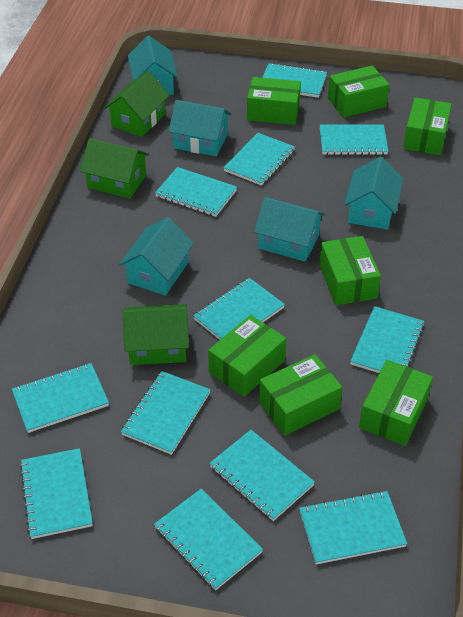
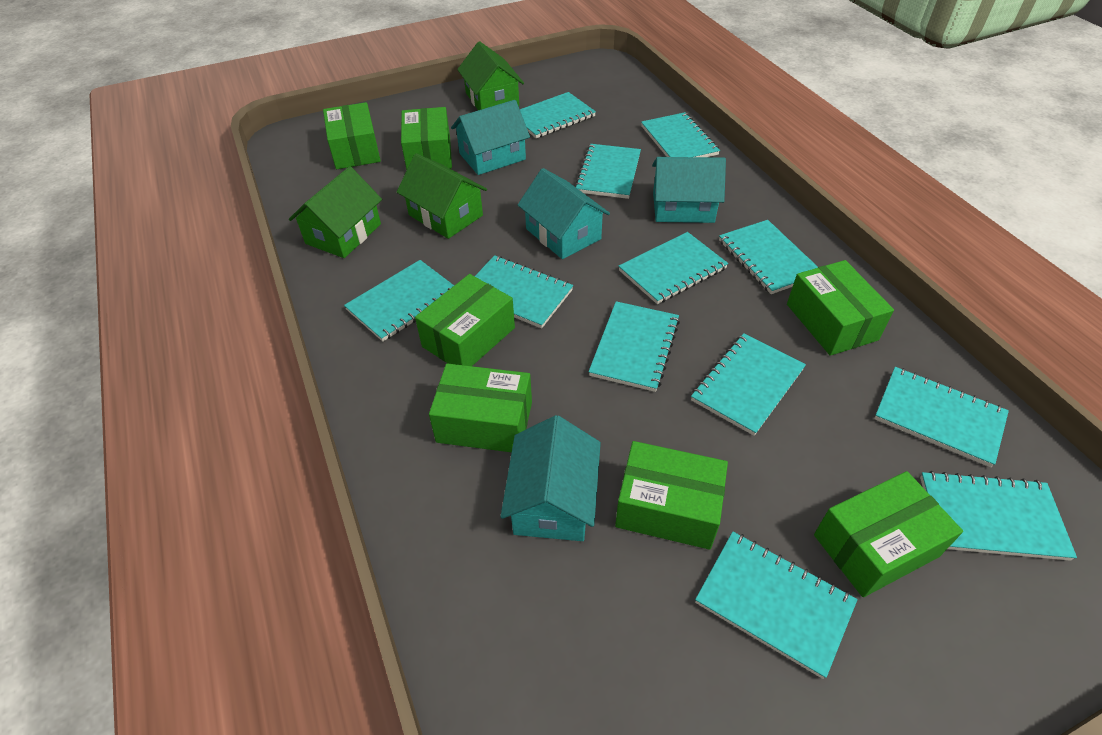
turquoise house: 5 -> 4

